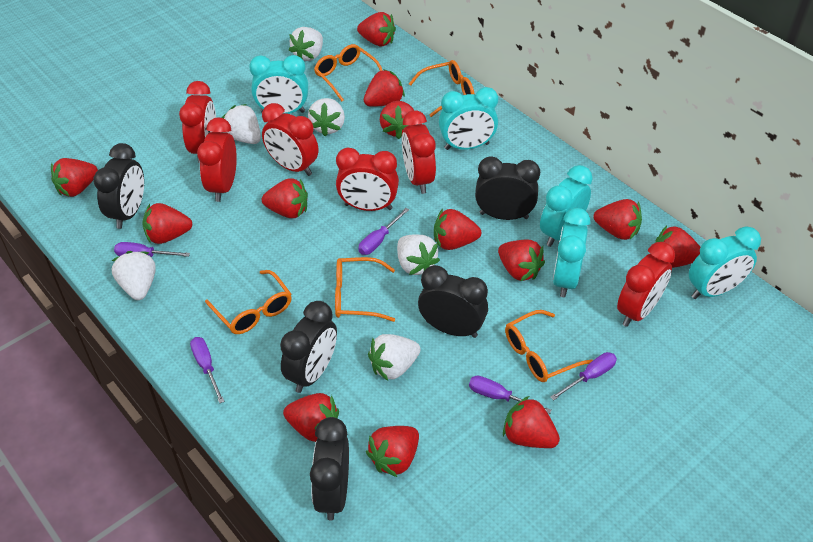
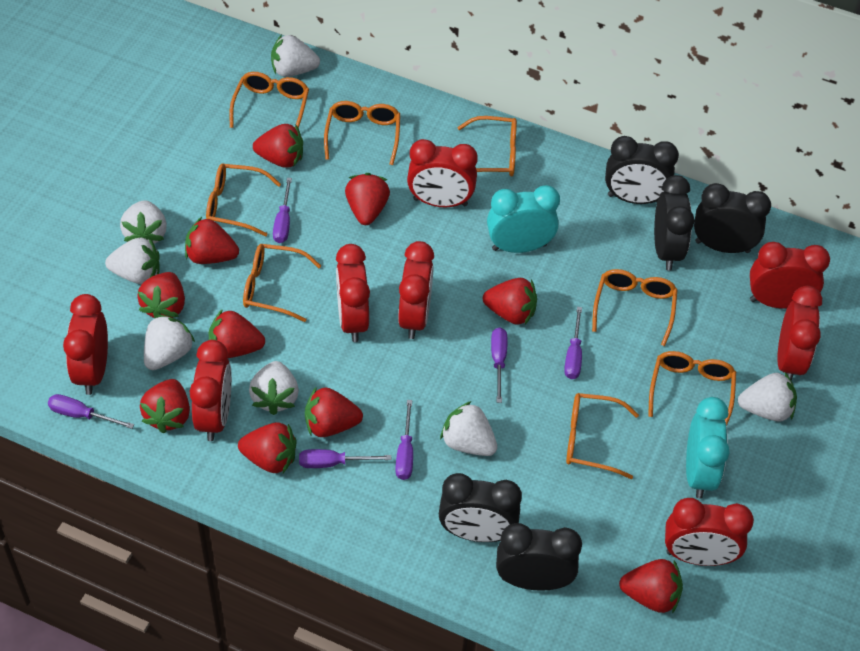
orange glasses: 5 -> 8
purple screwdriver: 5 -> 6
red clock: 6 -> 8
red strawberry: 13 -> 10
turquoise clock: 5 -> 2
white strawberry: 6 -> 7

